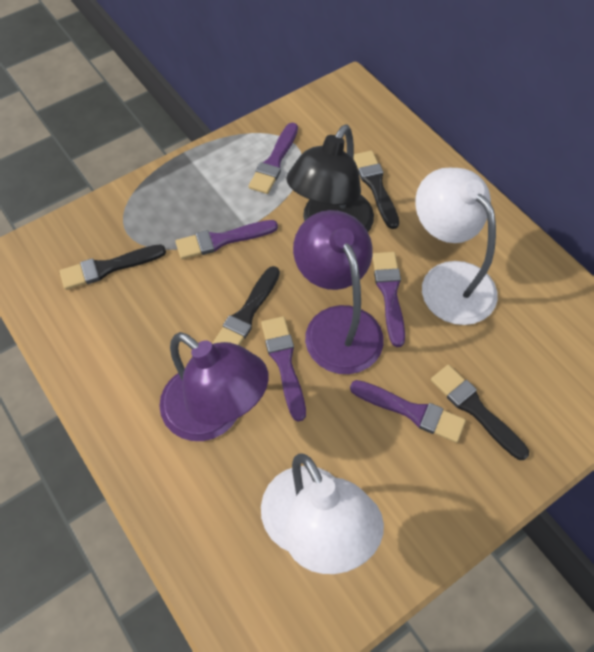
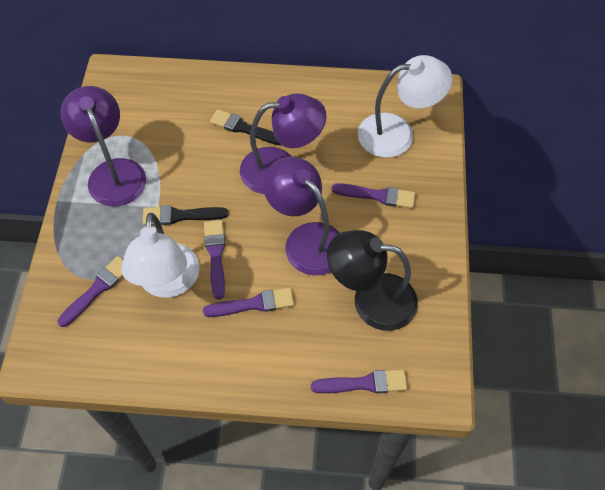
black brush: 4 -> 2
purple lamp: 2 -> 3

